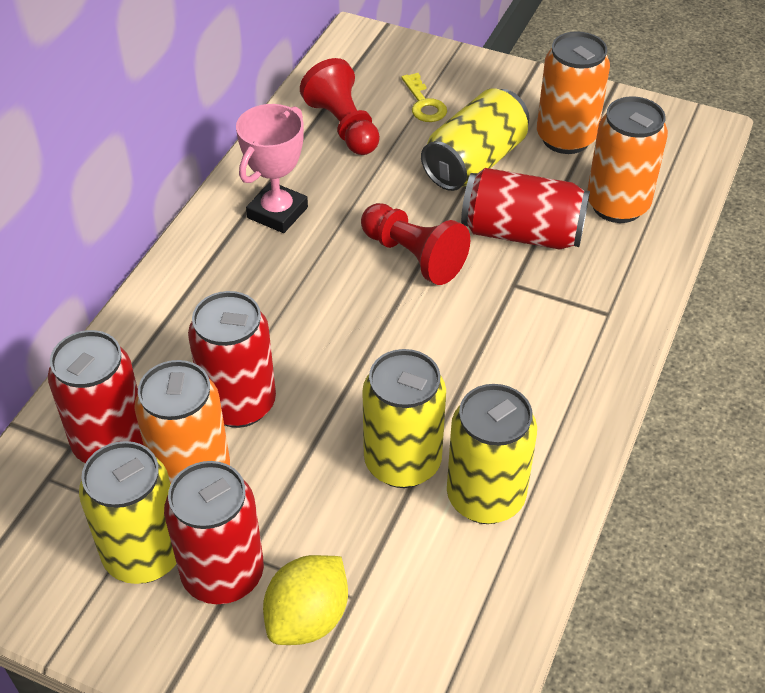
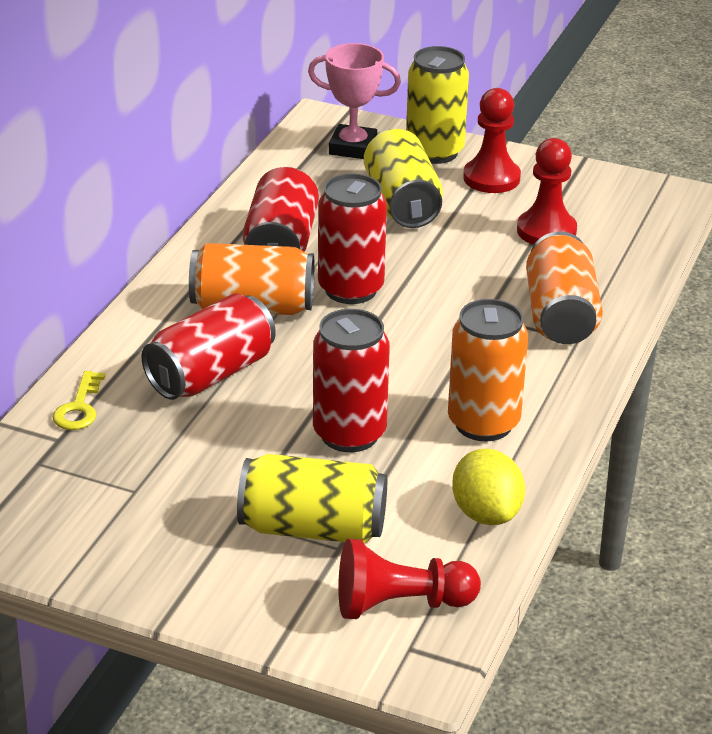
red pawn: 2 -> 3
yellow can: 4 -> 3

